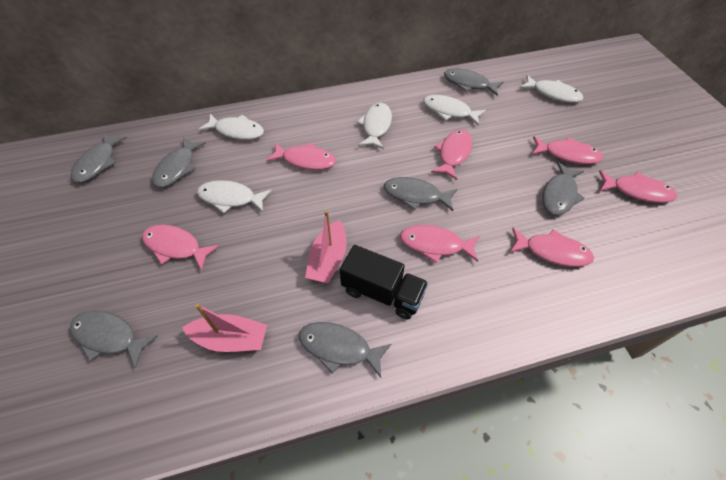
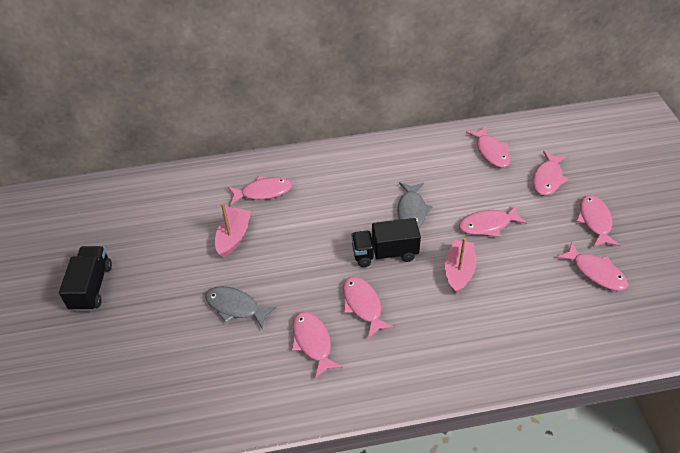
black truck: 1 -> 2
grey fish: 7 -> 2
pink fish: 7 -> 8
white fish: 5 -> 0

